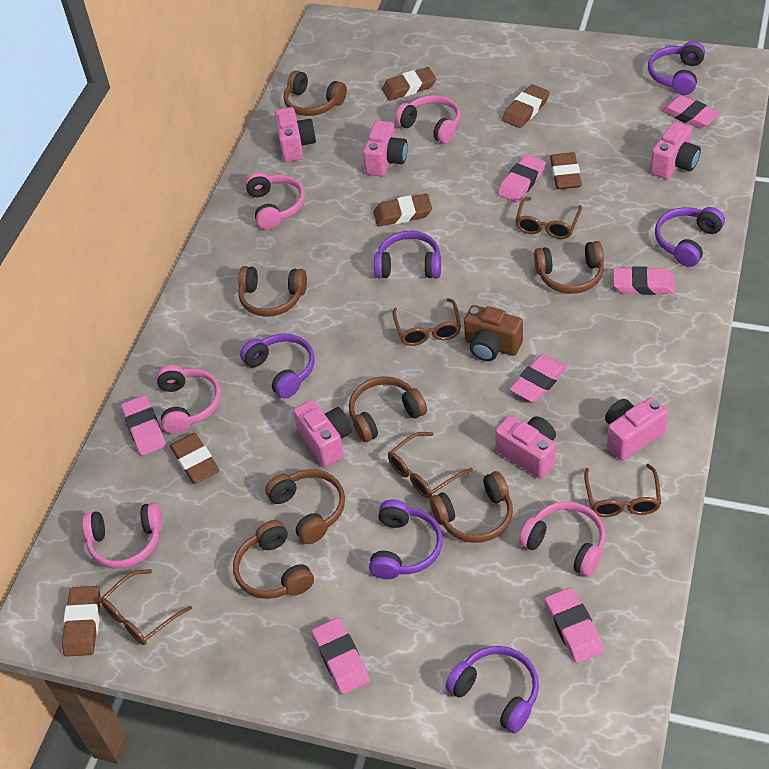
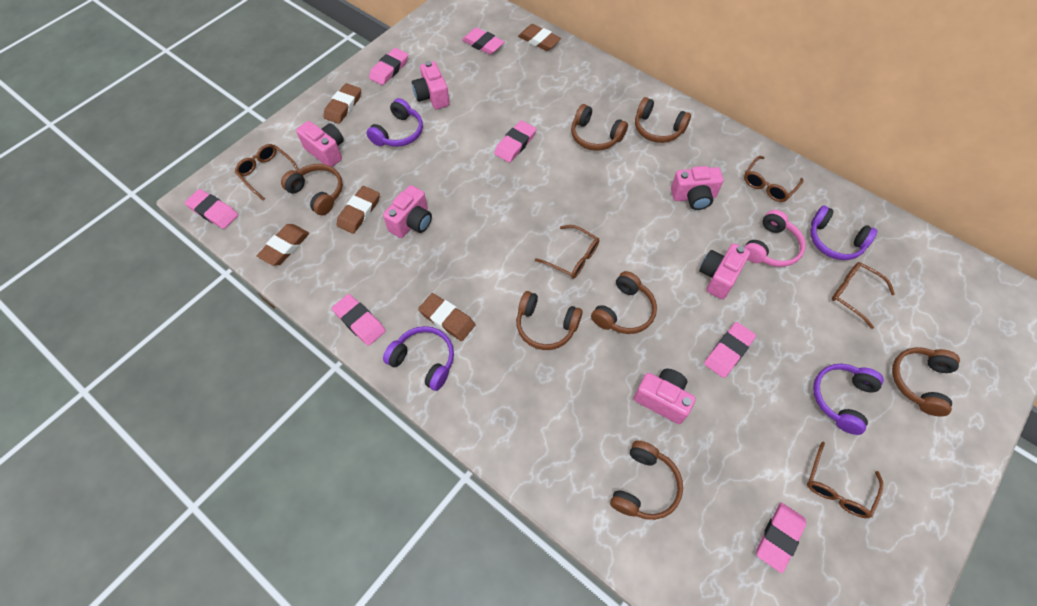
brown camera: 1 -> 0
brown eraser: 6 -> 5
pink headphones: 5 -> 1
purple headphones: 6 -> 4

